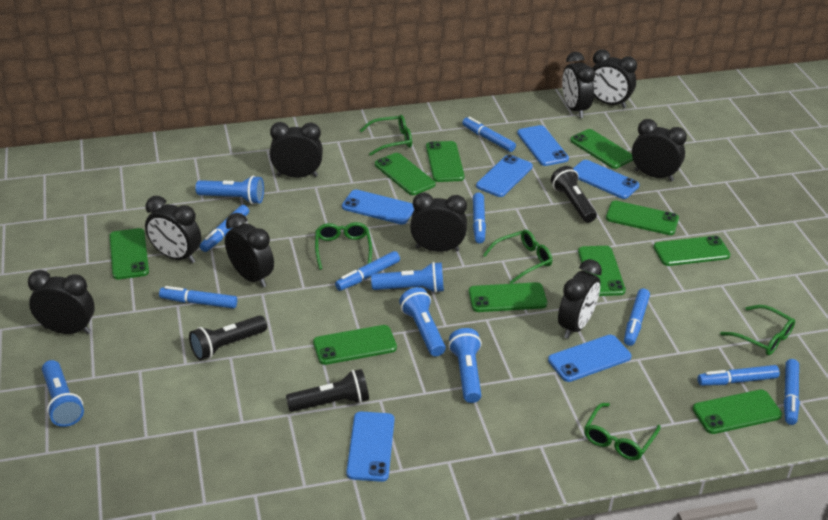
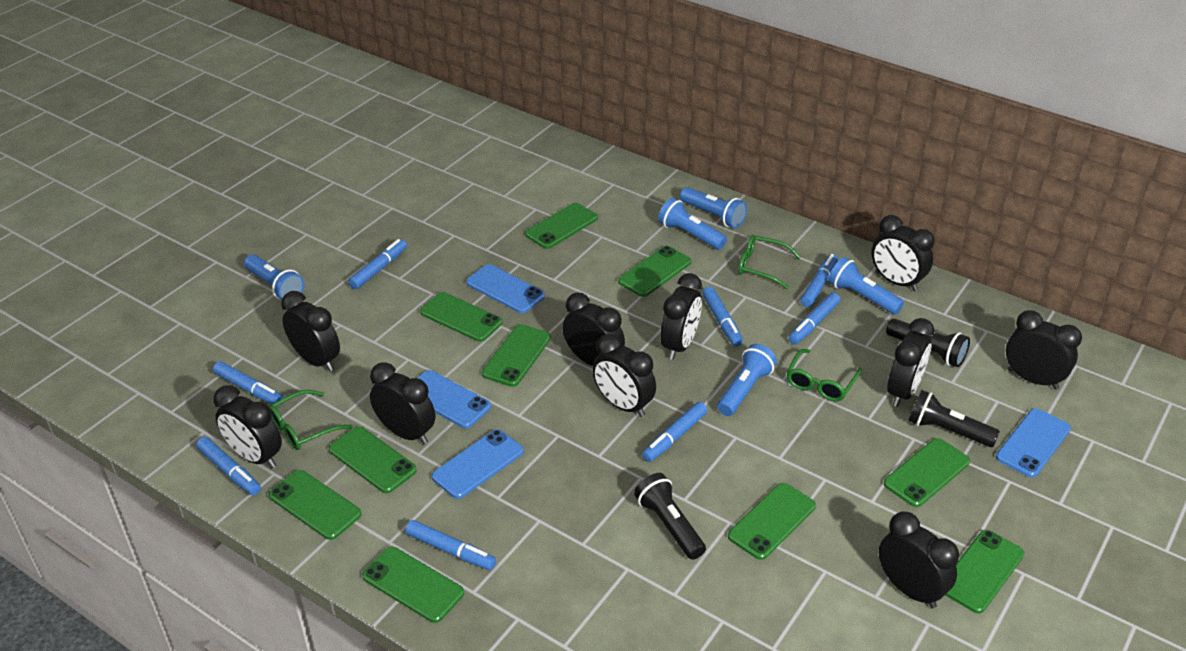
black clock: 9 -> 10
blue phone: 6 -> 4
green glasses: 5 -> 3

